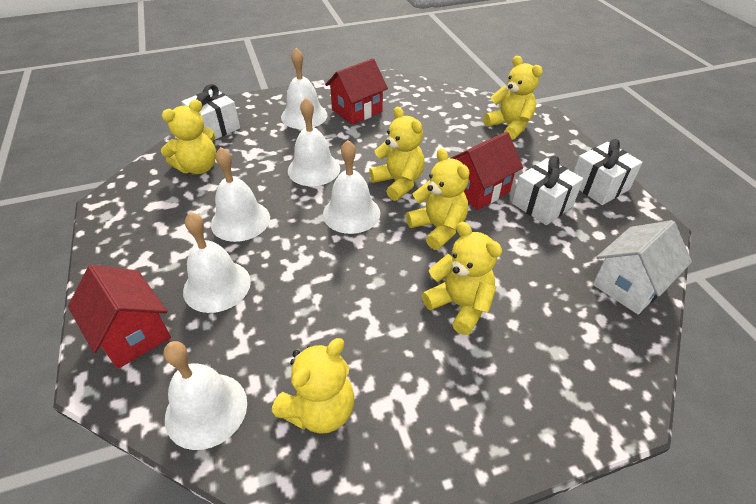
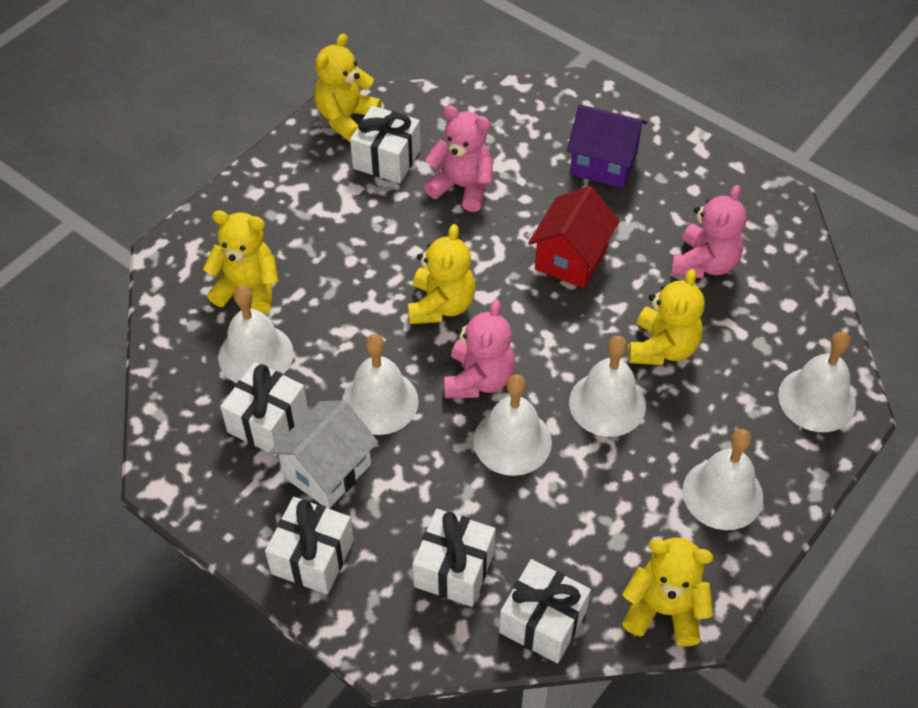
pink teddy bear: 0 -> 3
purple house: 0 -> 1
red house: 3 -> 1
white gift: 3 -> 5
yellow teddy bear: 6 -> 5

